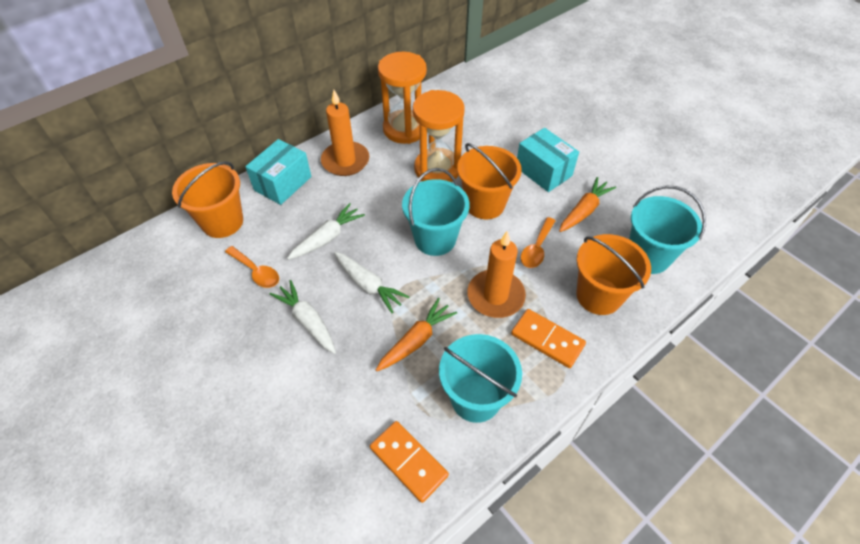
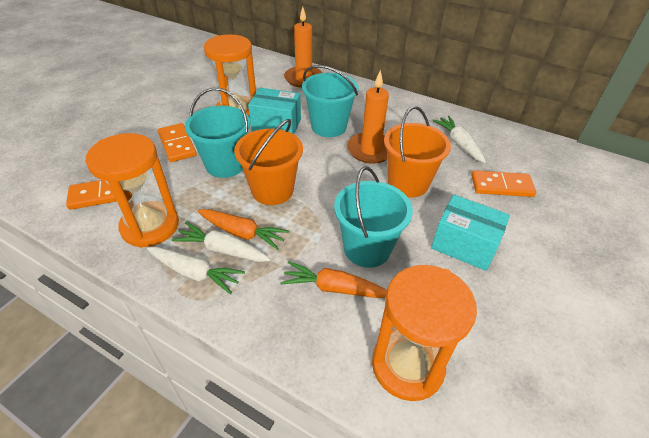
orange bucket: 3 -> 2
orange domino: 2 -> 3
orange hourglass: 2 -> 3
orange spoon: 2 -> 0

